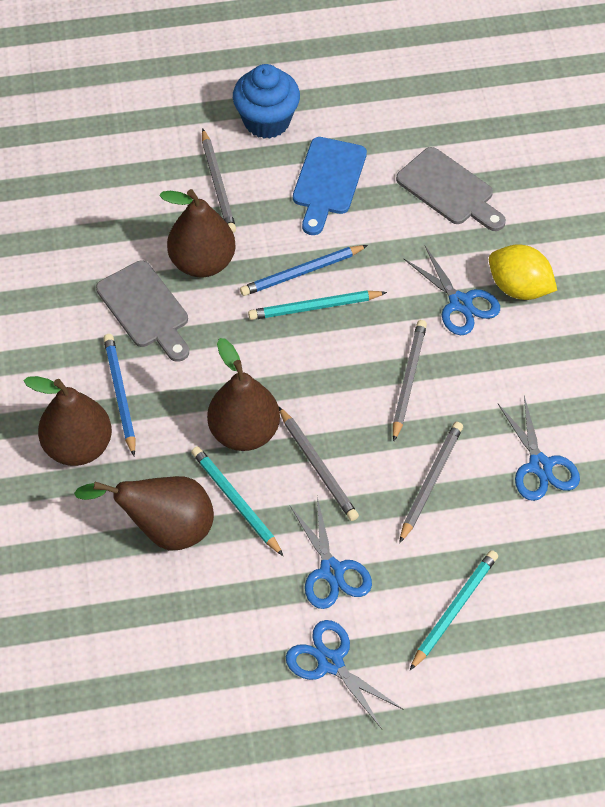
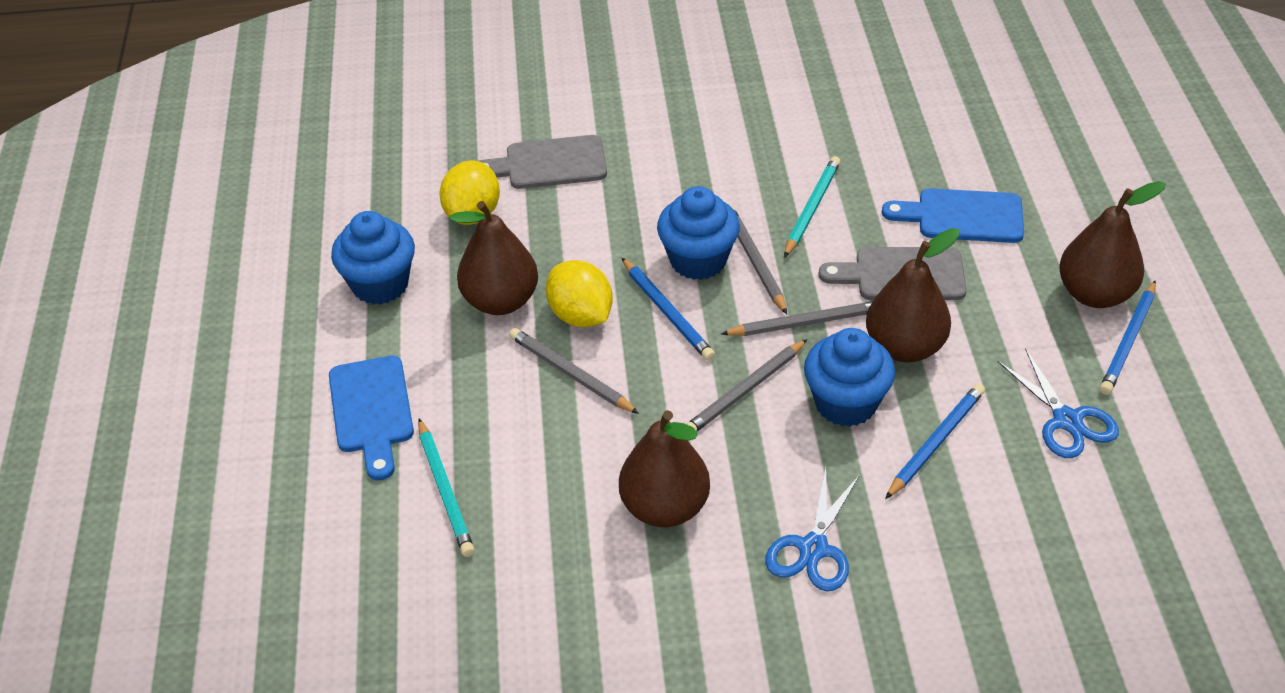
blue cupcake: 1 -> 3
blue cutting board: 1 -> 2
blue pencil: 2 -> 3
blue scissors: 4 -> 2
turquoise pencil: 3 -> 2
yellow lemon: 1 -> 2

